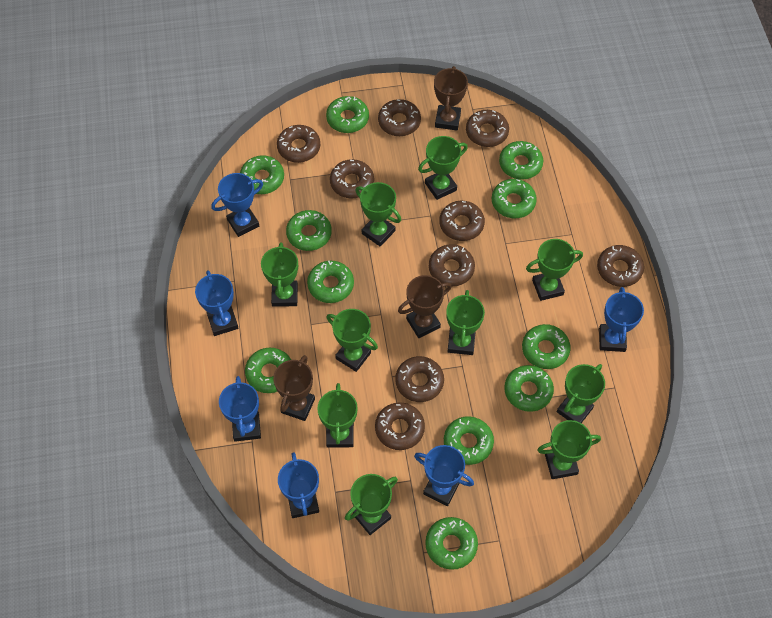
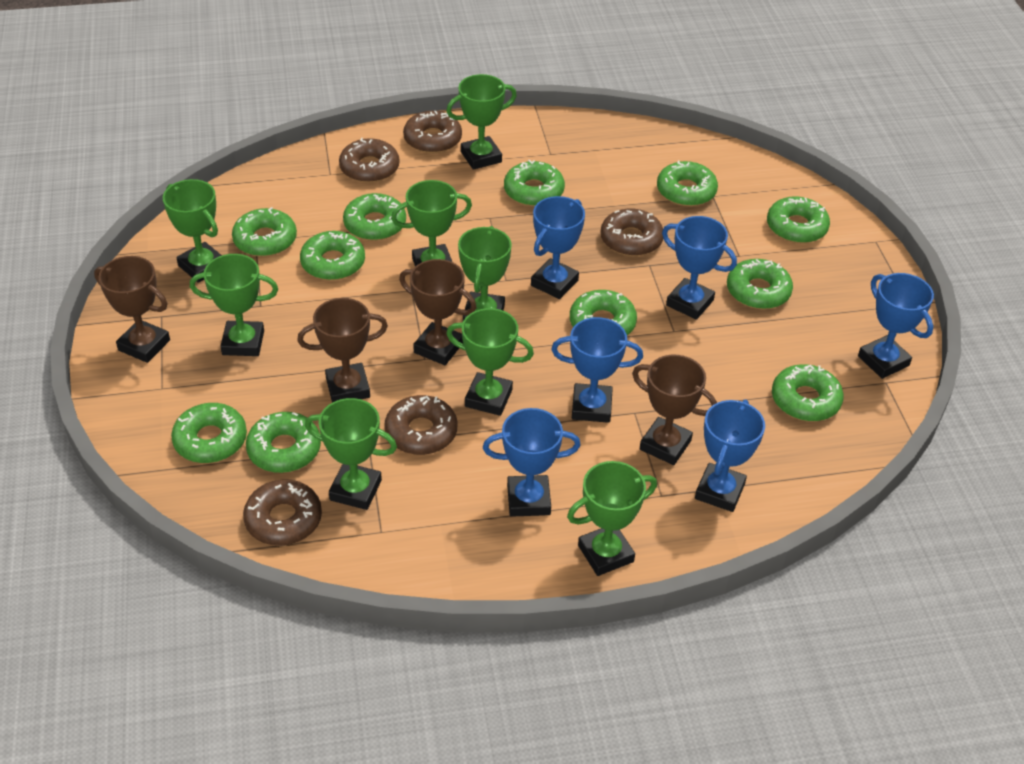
brown donut: 9 -> 5
brown trophy: 3 -> 4
green trophy: 10 -> 8

